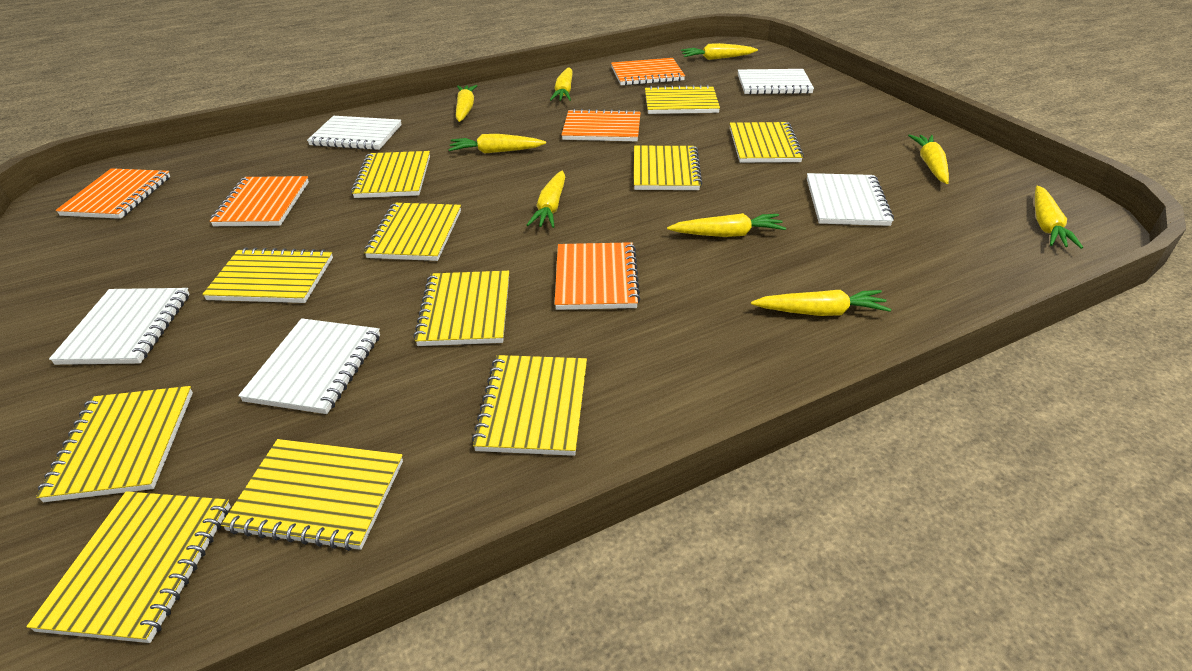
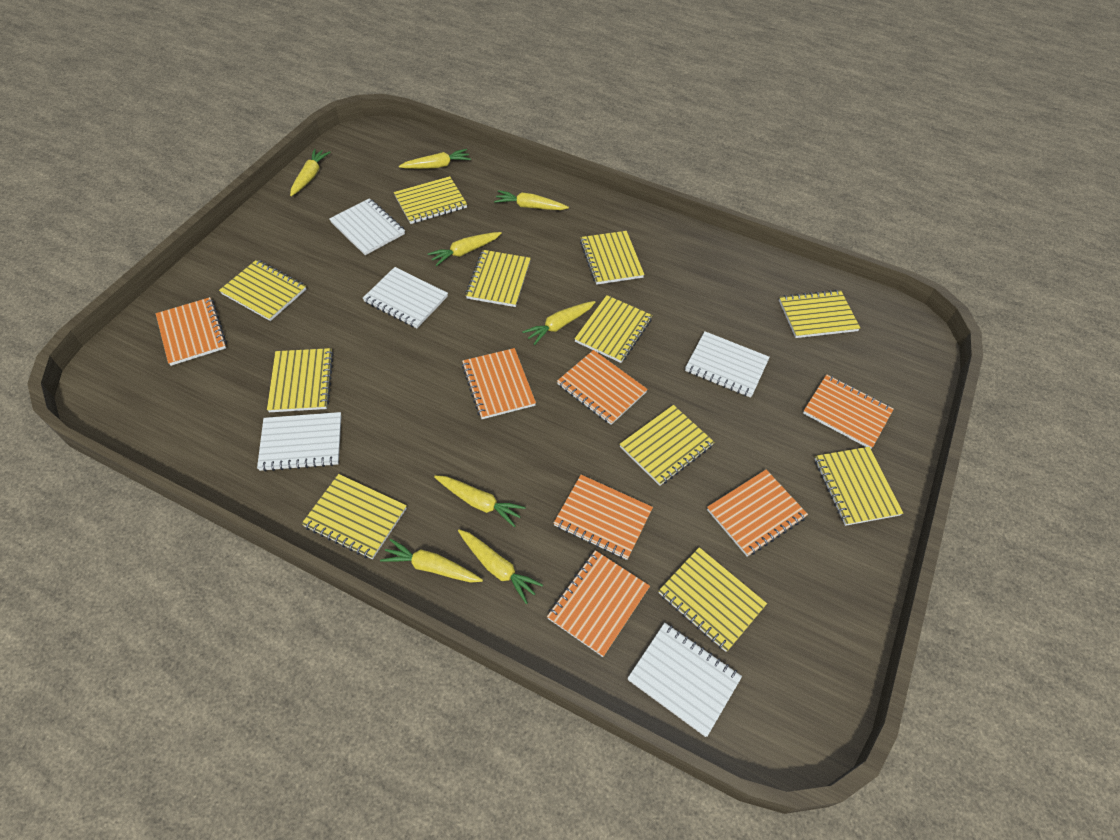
orange notebook: 5 -> 7
yellow carrot: 9 -> 8

